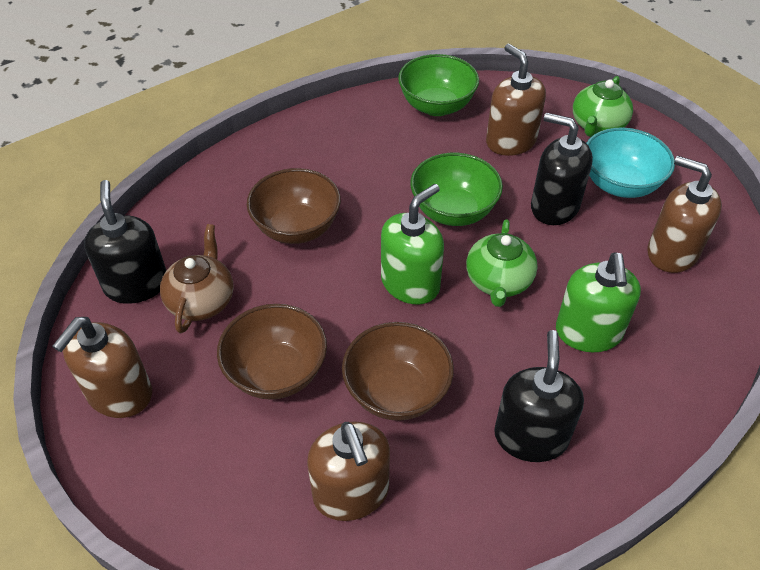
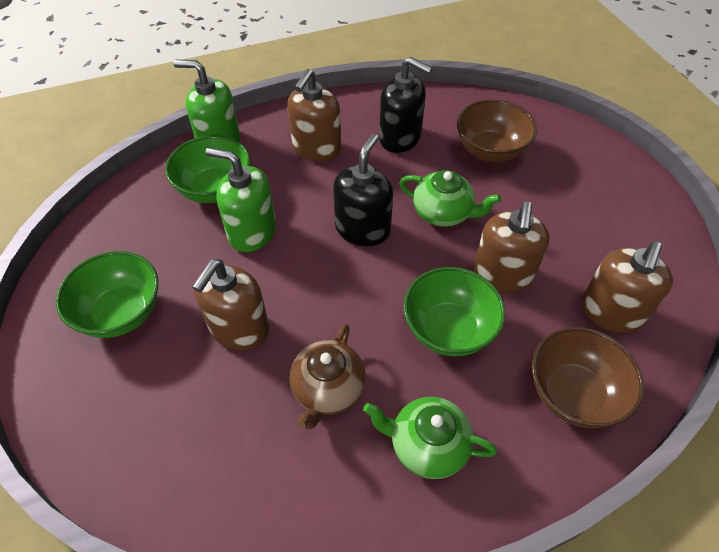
black soap dispenser: 3 -> 2
brown bowl: 3 -> 2
green bowl: 2 -> 3
turquoise bowl: 1 -> 0

